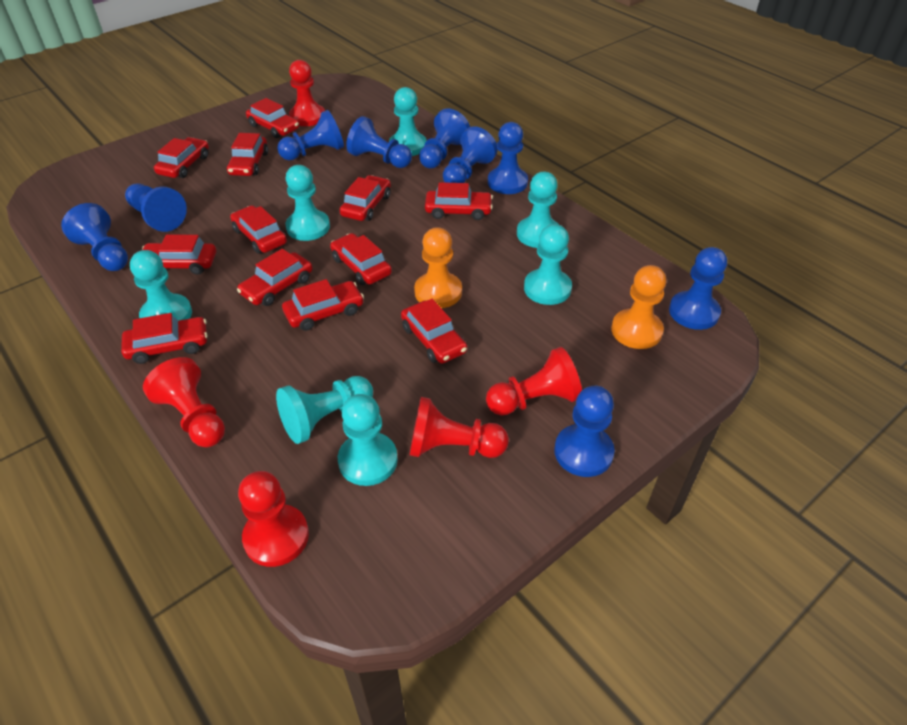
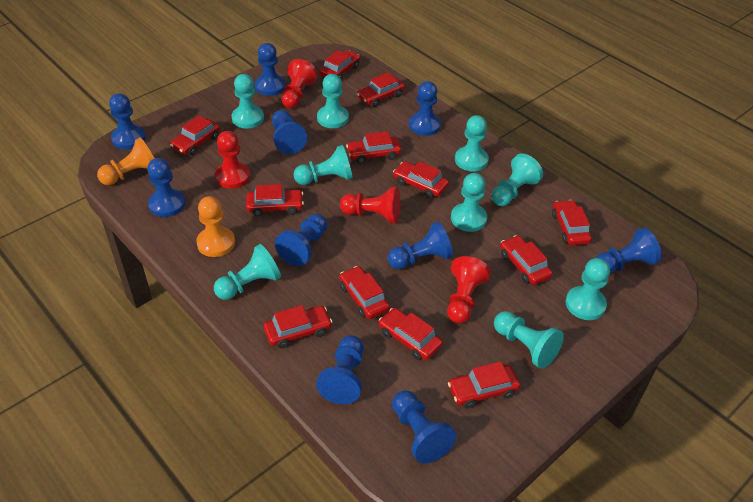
blue pawn: 9 -> 10
red pawn: 5 -> 4
turquoise pawn: 7 -> 9

